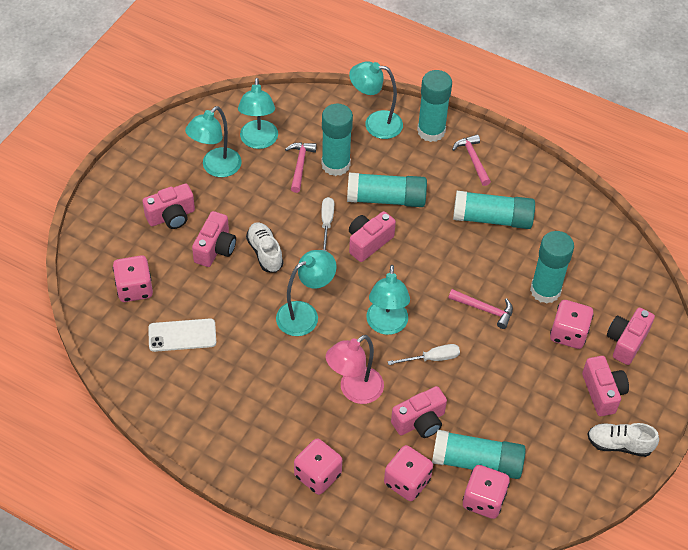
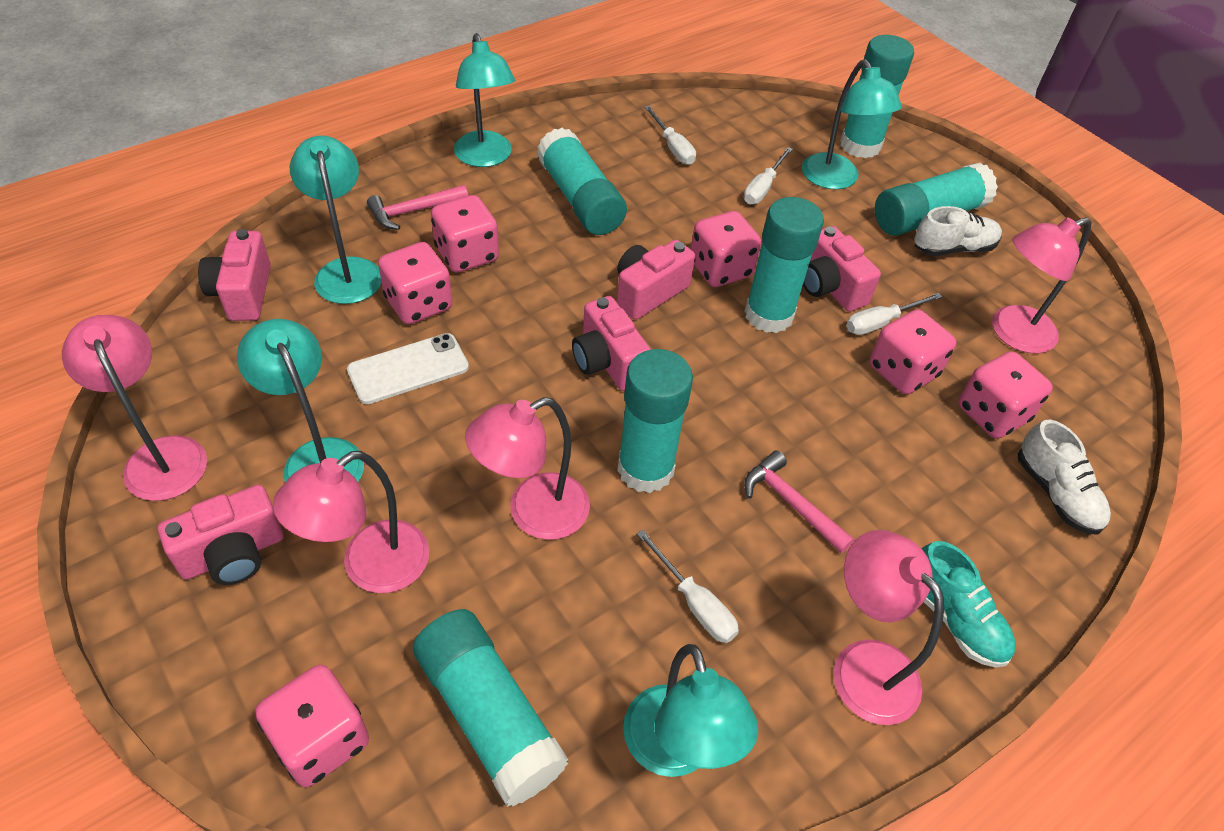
pink camera: 6 -> 5
pink dice: 5 -> 6
pink hammer: 3 -> 2
pink lamp: 1 -> 5
turquoise shoe: 0 -> 1
white screwdriver: 2 -> 4

